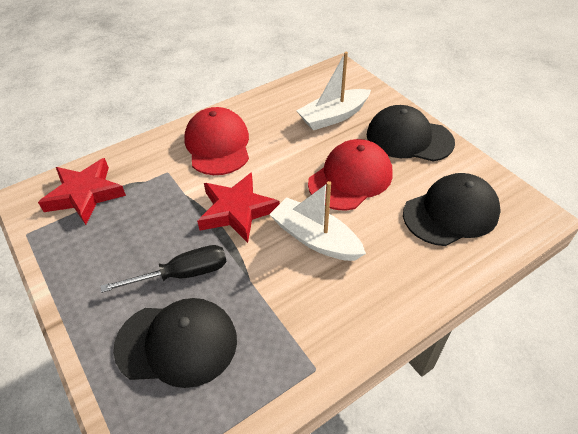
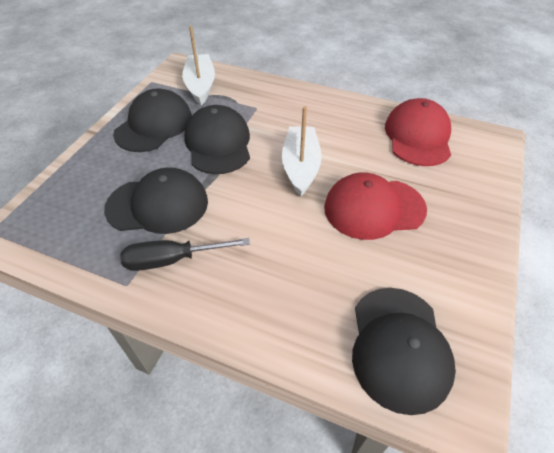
black cap: 3 -> 4
red star: 2 -> 0

